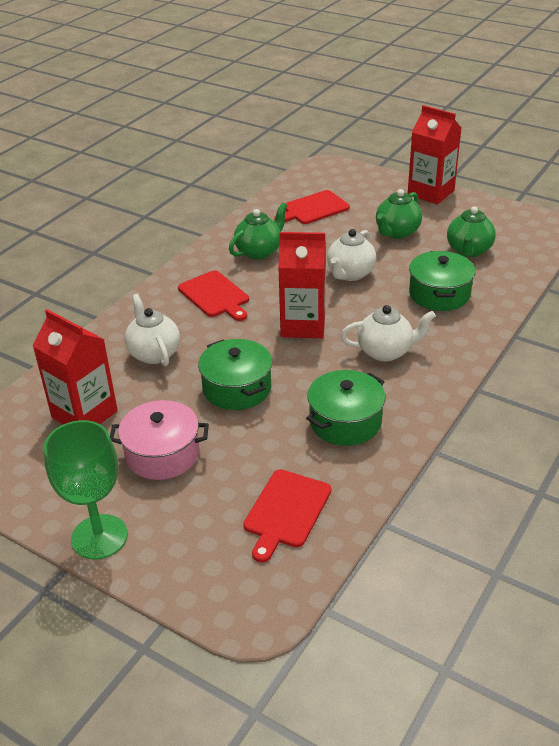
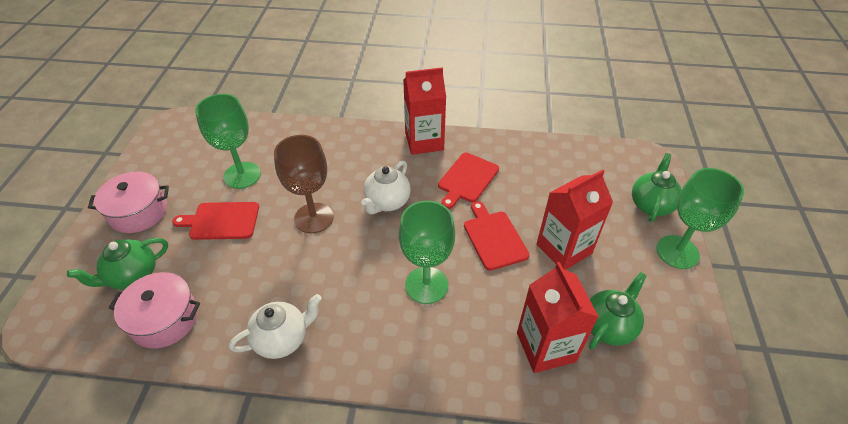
brown goblet: 0 -> 1
green goblet: 1 -> 3
green pot: 3 -> 0
pink pot: 1 -> 2
white teapot: 3 -> 2

